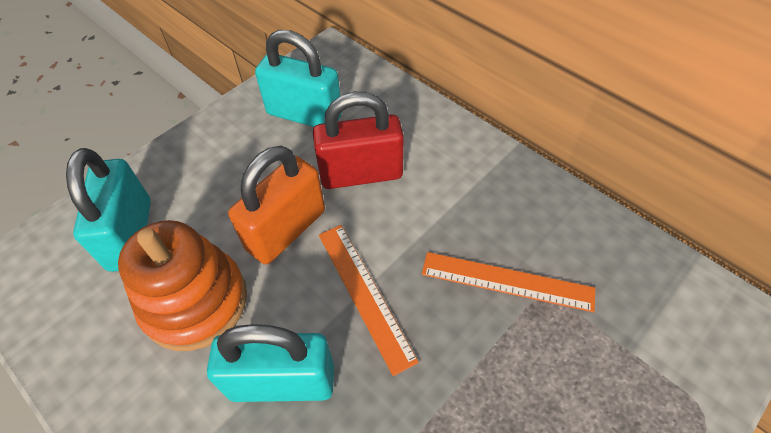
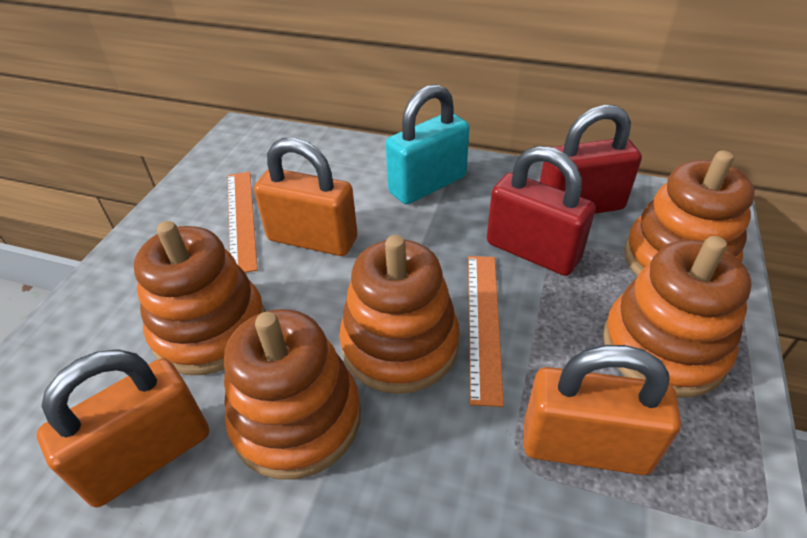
orange padlock: 1 -> 3
orange stacking toy: 1 -> 5
red padlock: 1 -> 2
turquoise padlock: 3 -> 1

